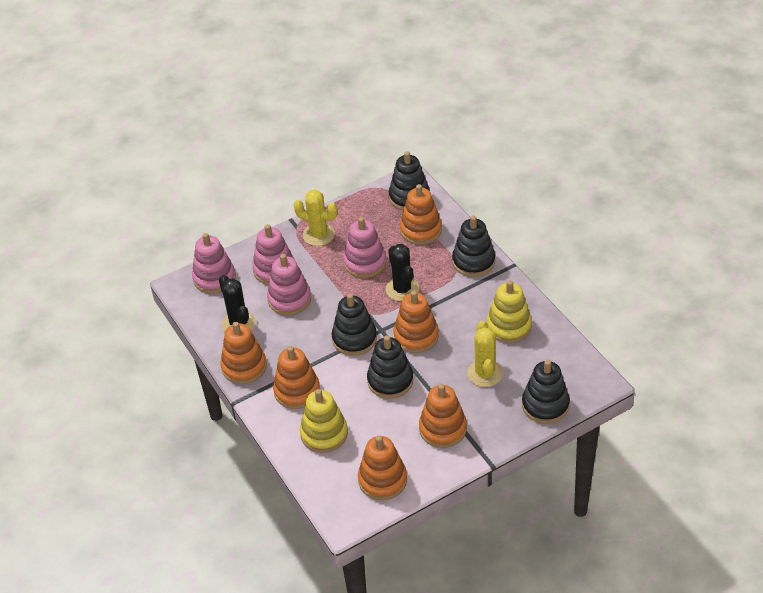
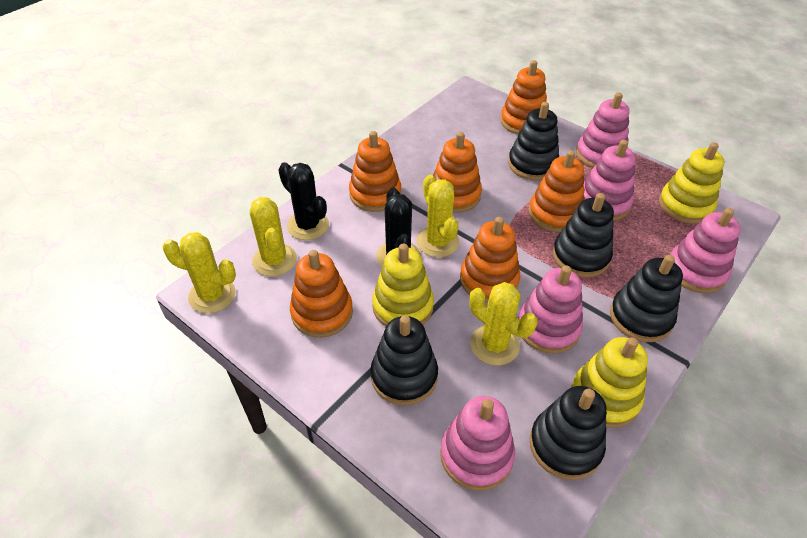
pink stacking toy: 4 -> 5
yellow cactus: 2 -> 4
yellow stacking toy: 2 -> 3

